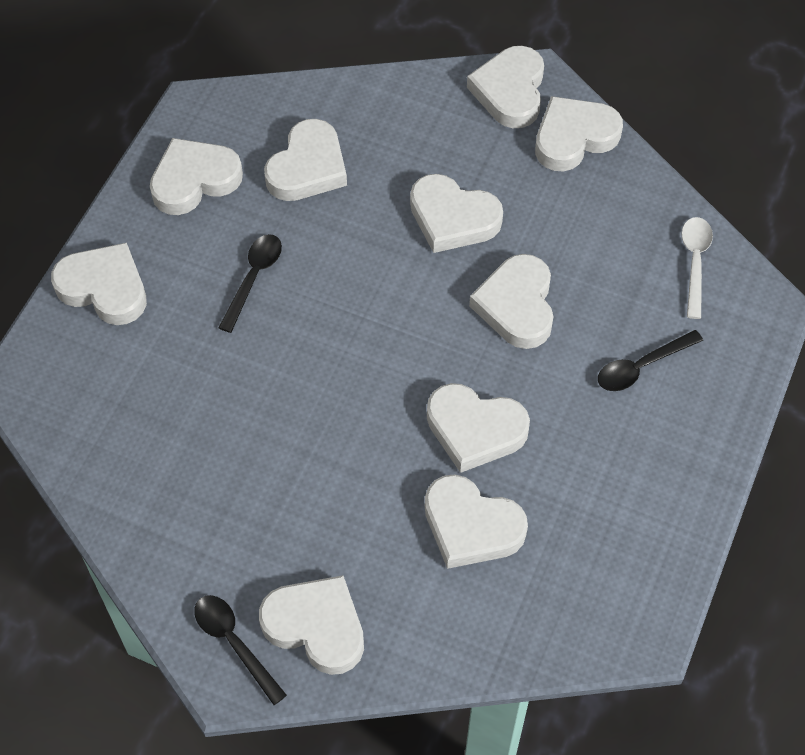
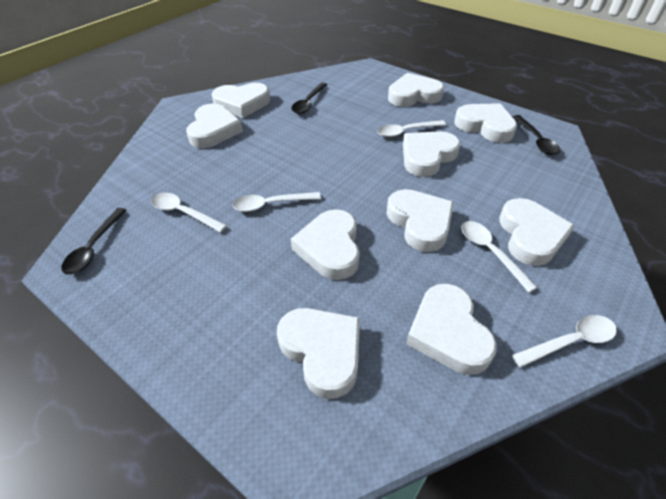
white spoon: 1 -> 5

